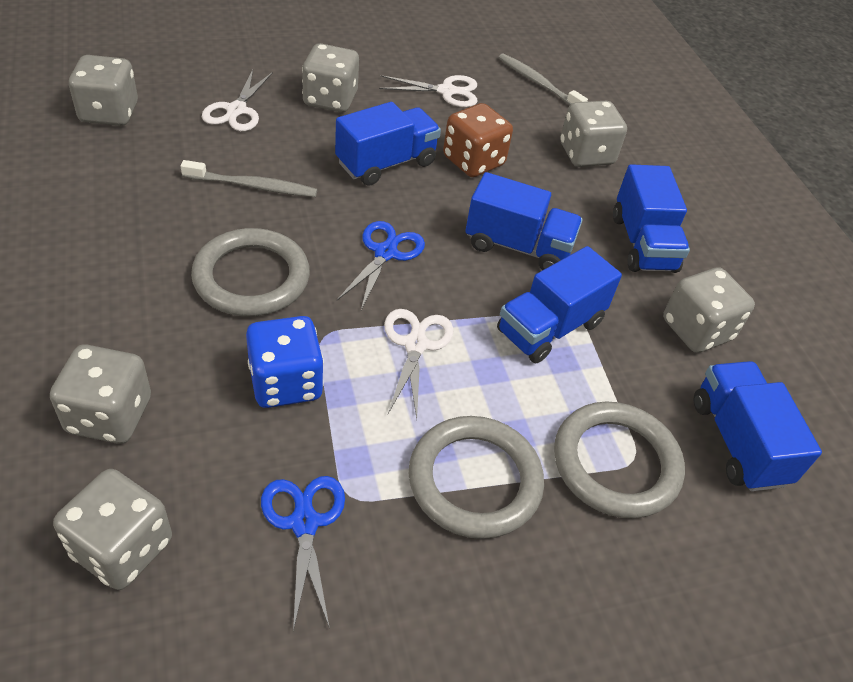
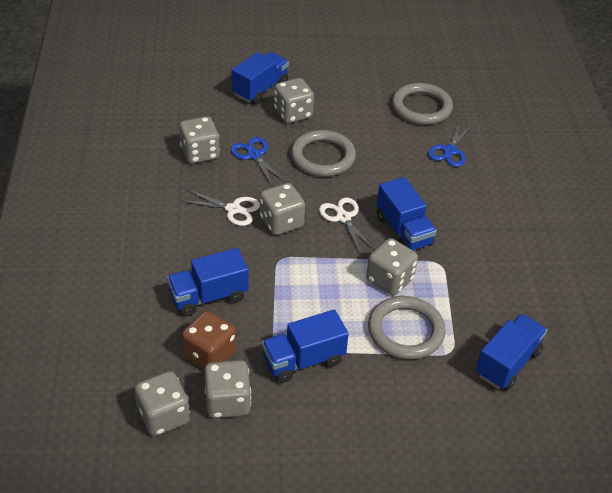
blue dice: 1 -> 0
grey toothbrush: 2 -> 0
white scissors: 3 -> 2

